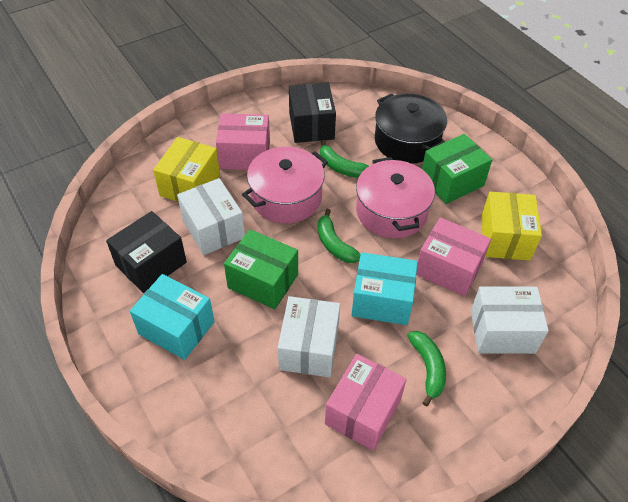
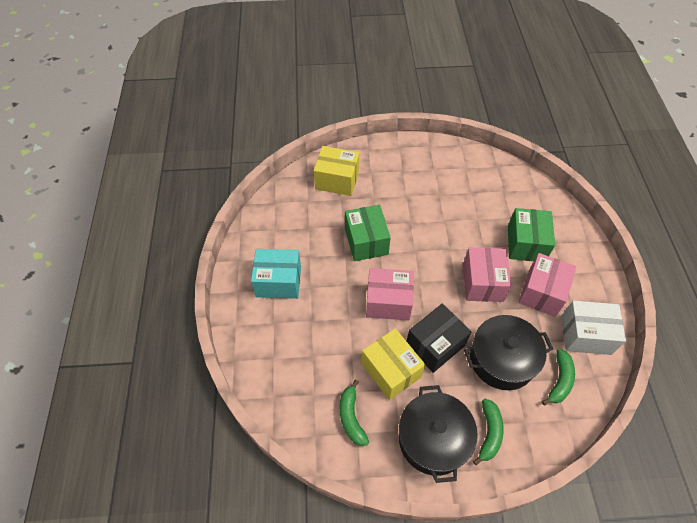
black box: 2 -> 1
black pot: 1 -> 2
pink pot: 2 -> 0
turquoise box: 2 -> 1
white box: 3 -> 1

